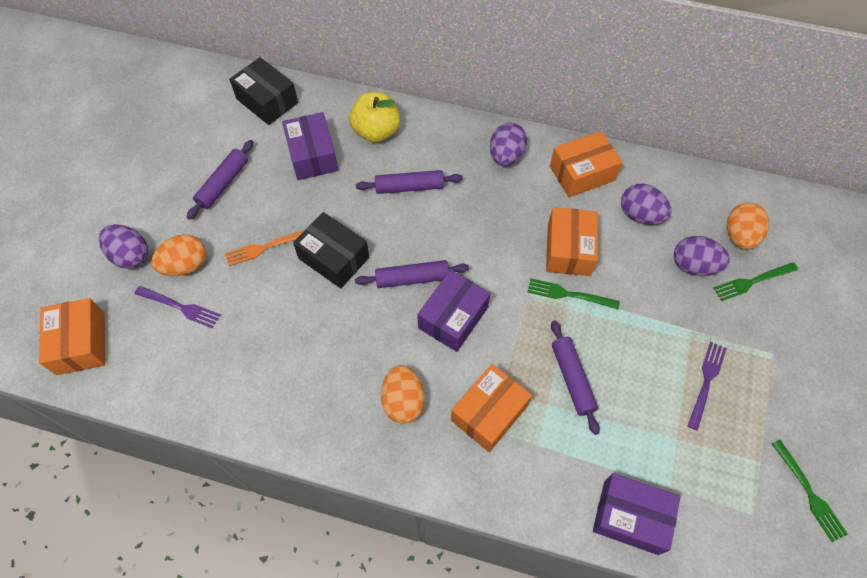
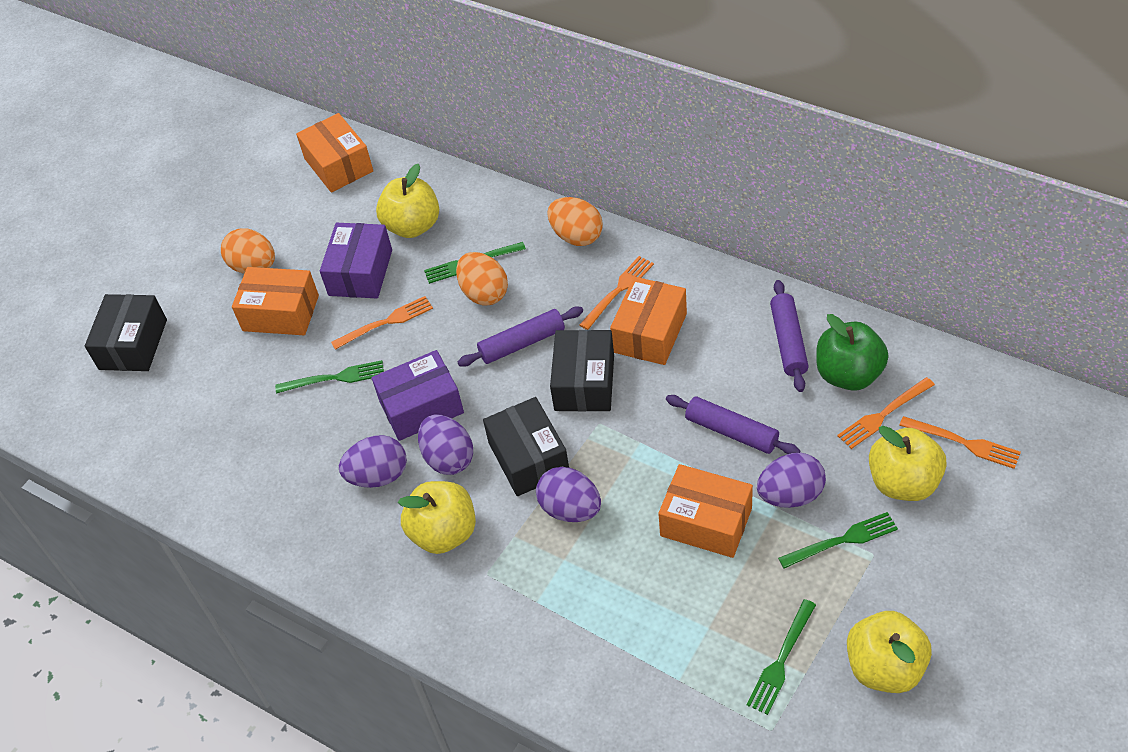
black box: 2 -> 3
green apple: 0 -> 1
green fork: 3 -> 4
orange fork: 1 -> 4
purple box: 3 -> 2
purple fork: 2 -> 0
purple rolling pin: 4 -> 3
yellow apple: 1 -> 4

